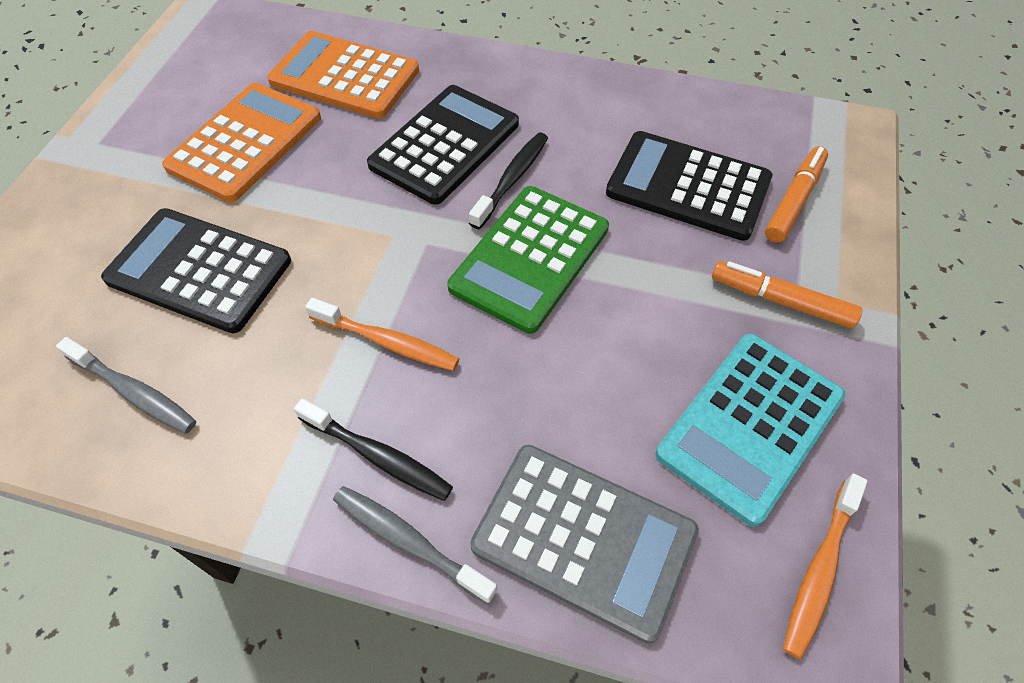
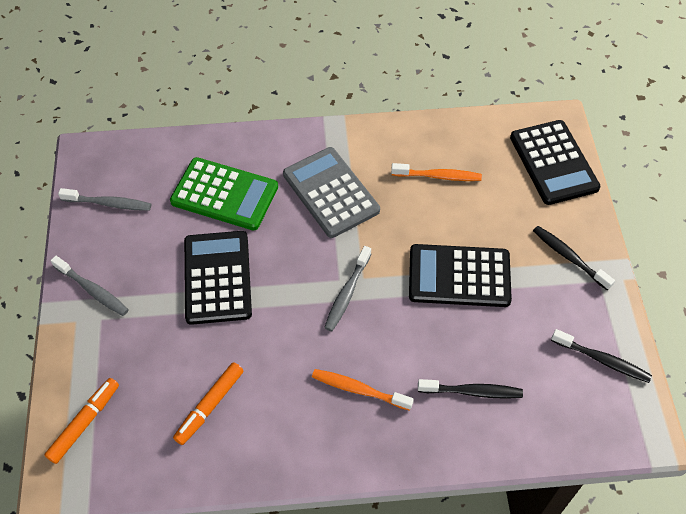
black toothbrush: 2 -> 3
grey toothbrush: 2 -> 3
orange calculator: 2 -> 0
turquoise calculator: 1 -> 0

